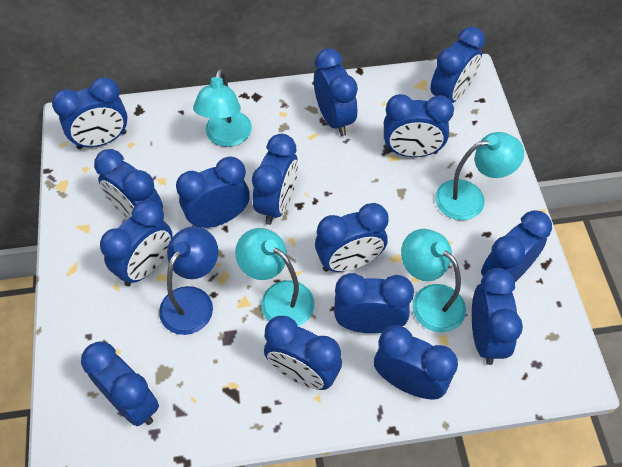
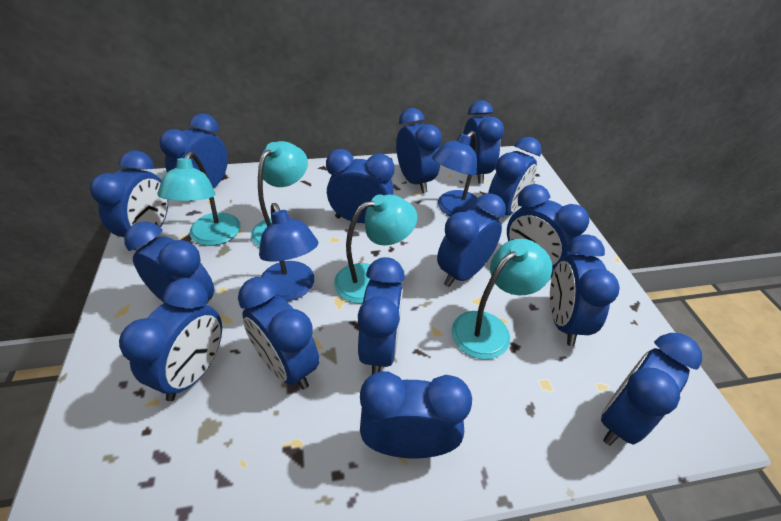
blue lamp: 1 -> 2

